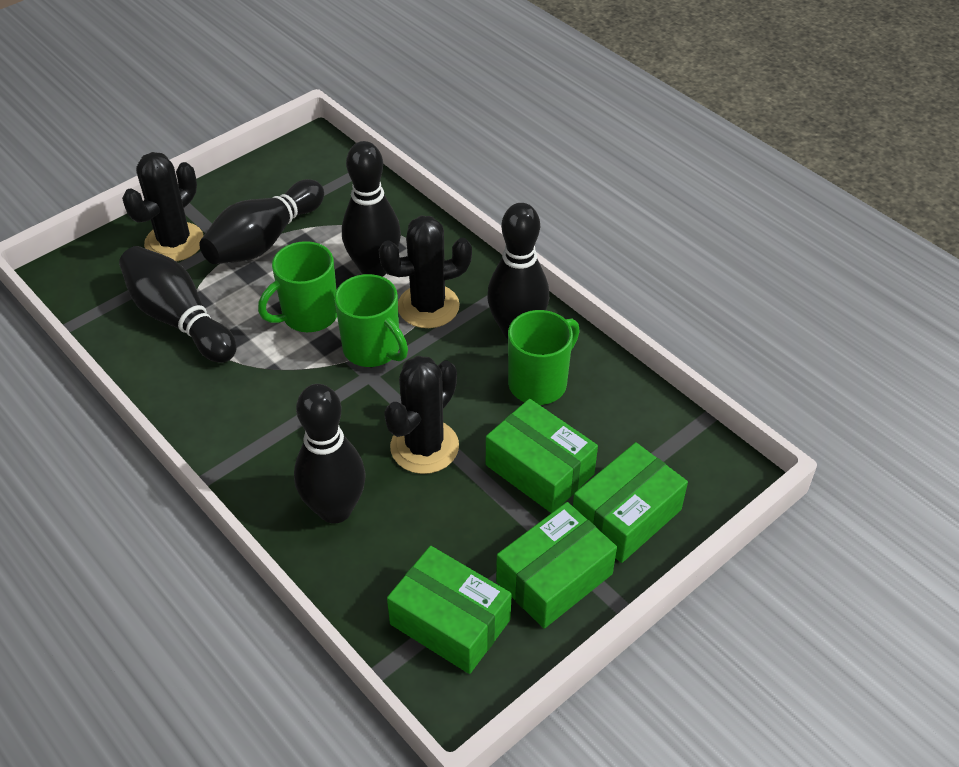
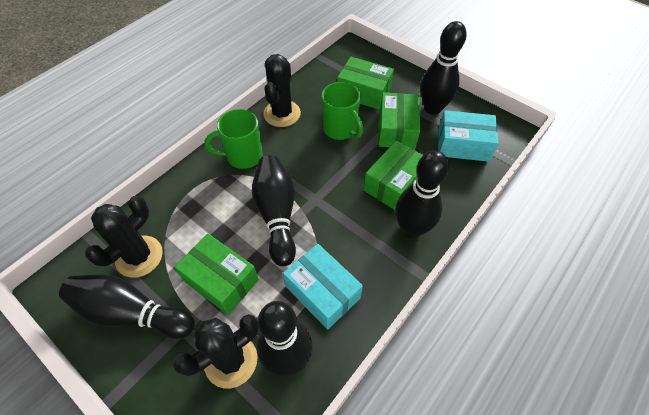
green mug: 3 -> 2
turquoise box: 0 -> 2

